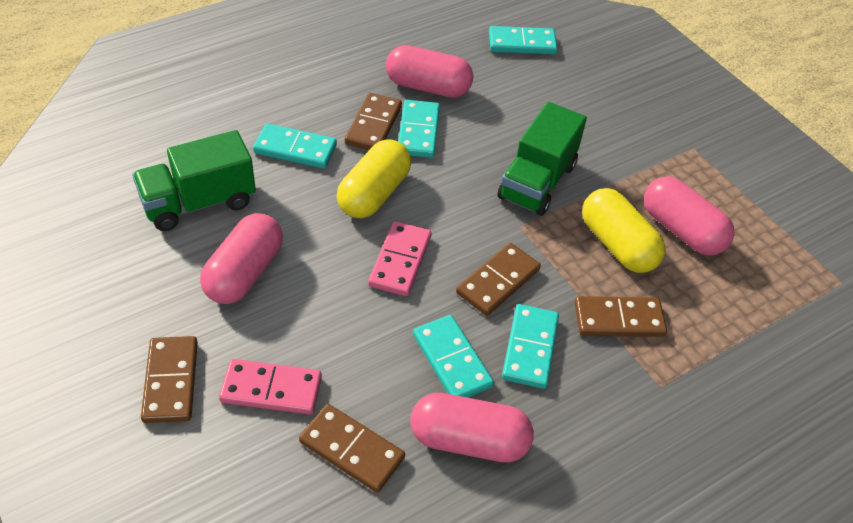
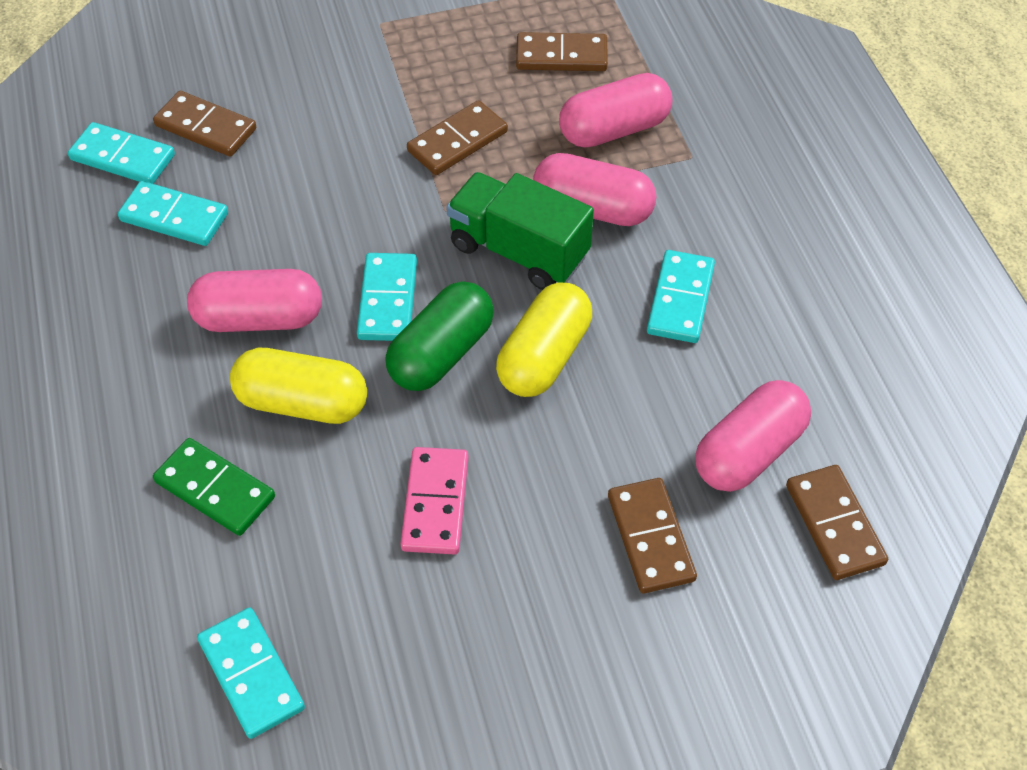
green capsule: 0 -> 1
green domino: 0 -> 1
green truck: 2 -> 1
pink domino: 2 -> 1

